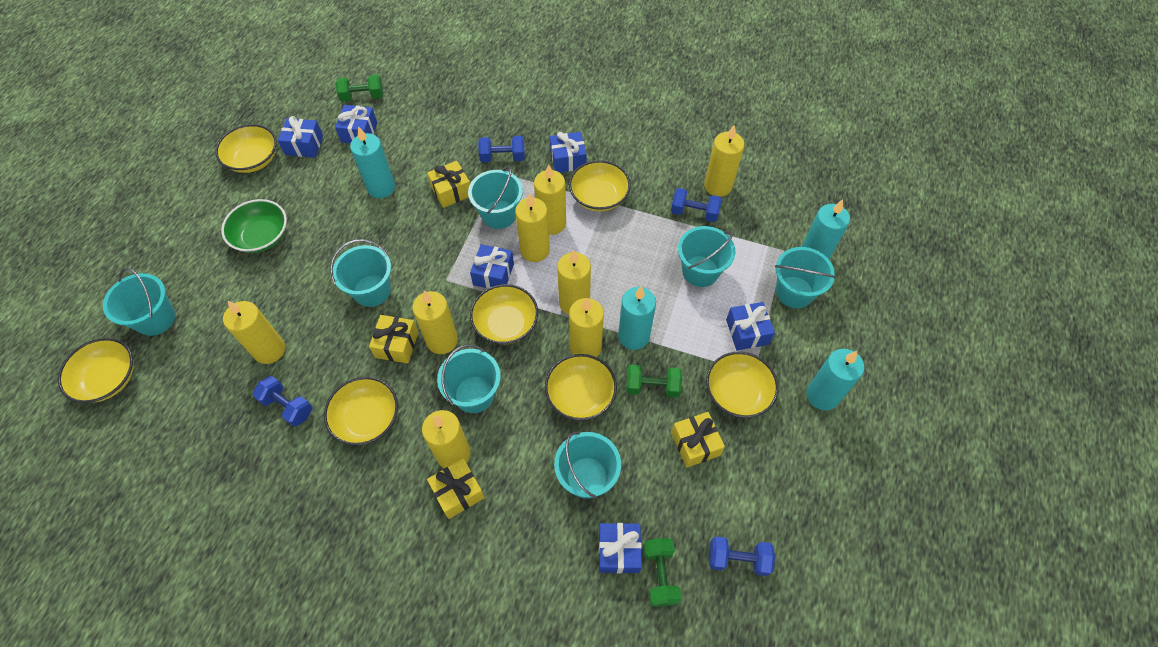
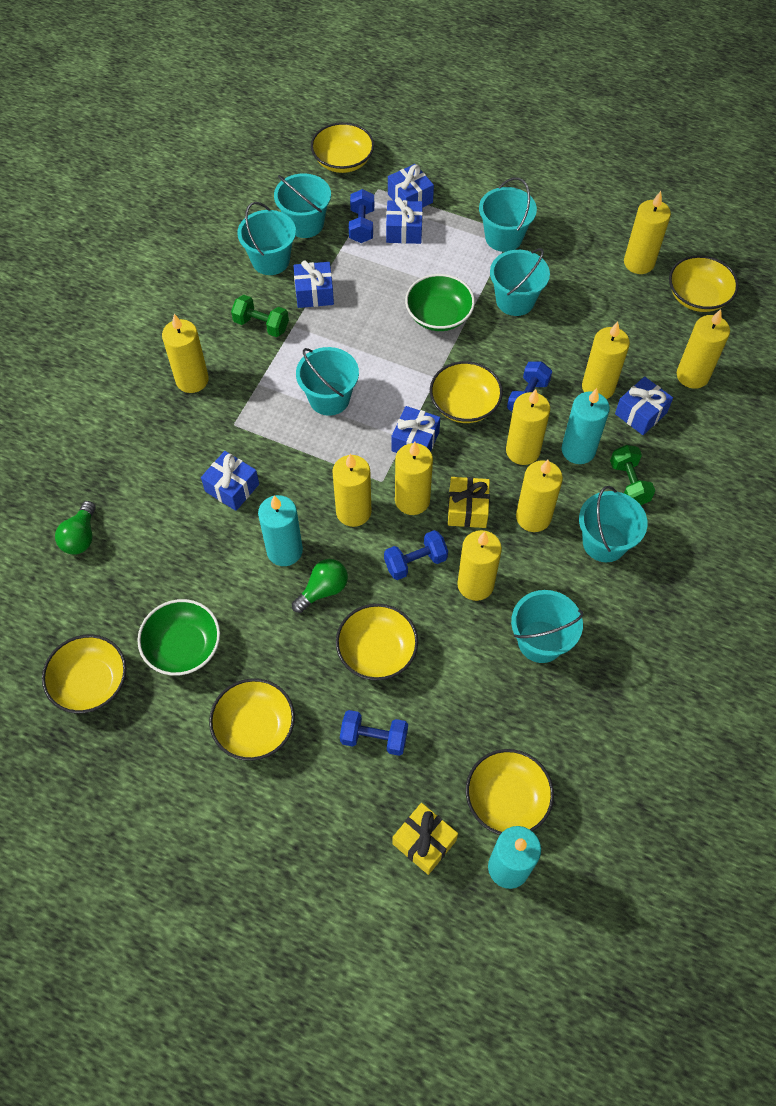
green bowl: 1 -> 2
green dumbbell: 3 -> 2
green light bulb: 0 -> 2
turquoise candle: 4 -> 3
yellow candle: 8 -> 9
yellow gift: 4 -> 2

